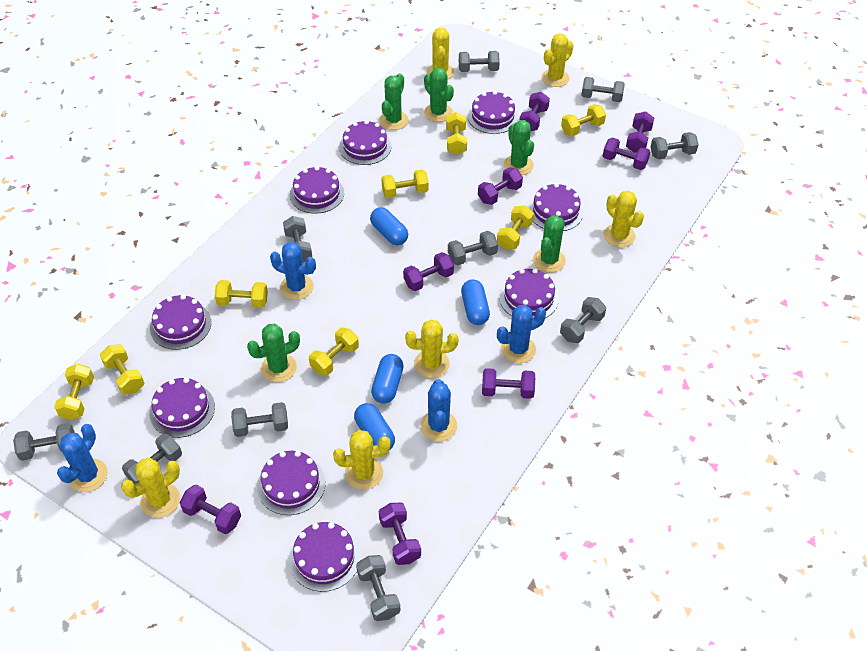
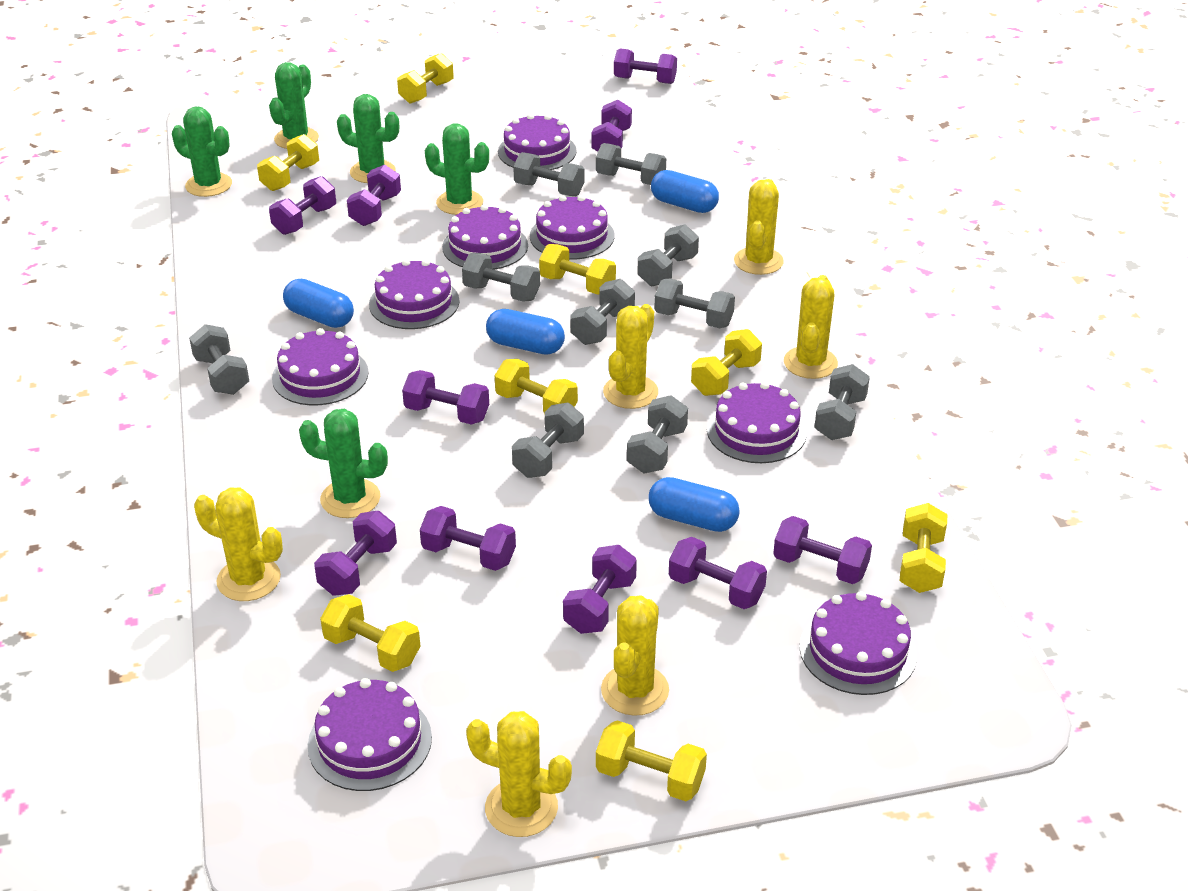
blue cactus: 4 -> 0
purple cake: 9 -> 8
purple dumbbell: 8 -> 10

